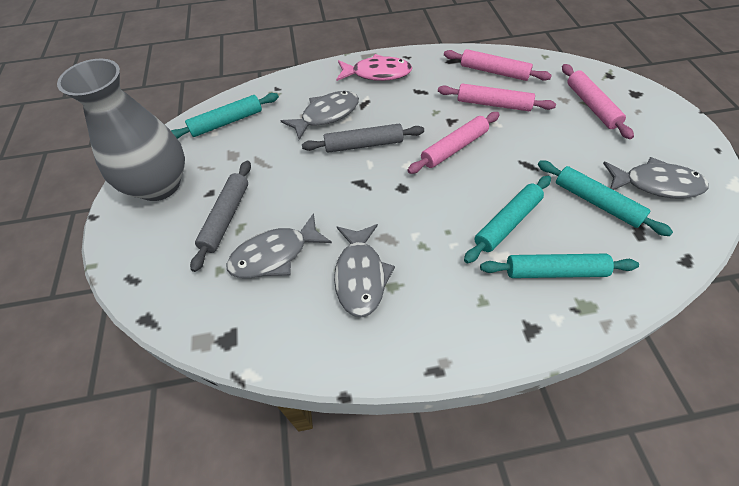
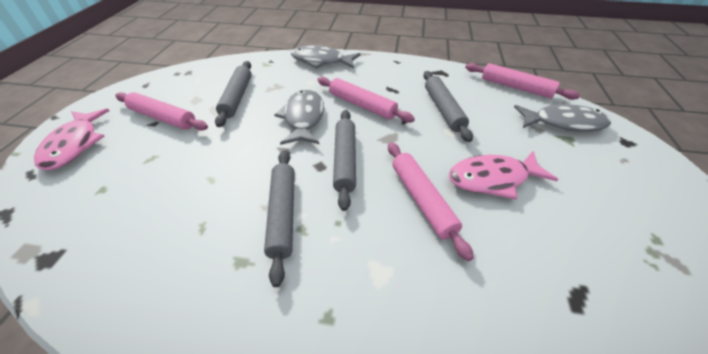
grey fish: 4 -> 3
grey rolling pin: 2 -> 4
grey vase: 1 -> 0
pink fish: 1 -> 2
turquoise rolling pin: 4 -> 0

